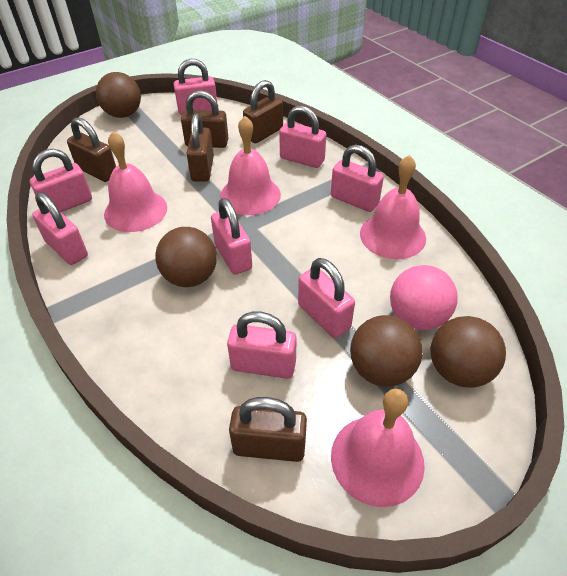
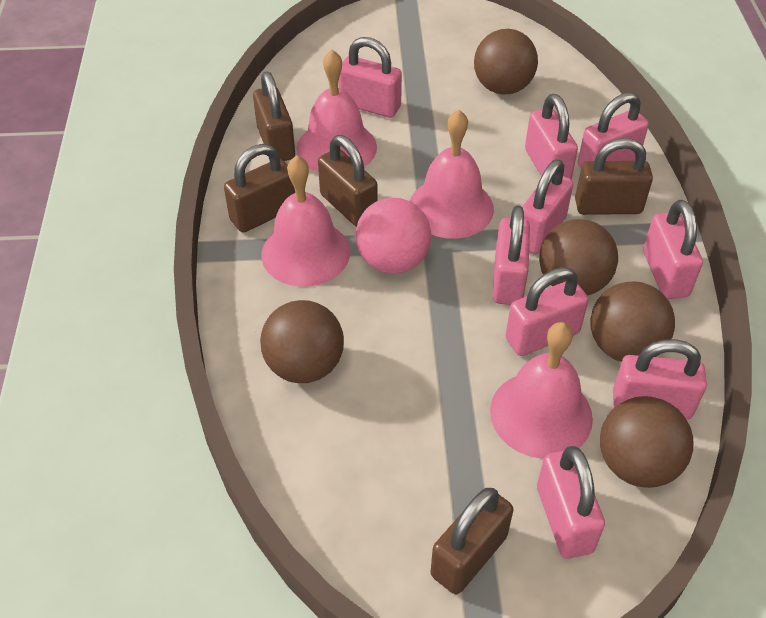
brown ball: 4 -> 5
pink padlock: 8 -> 9

